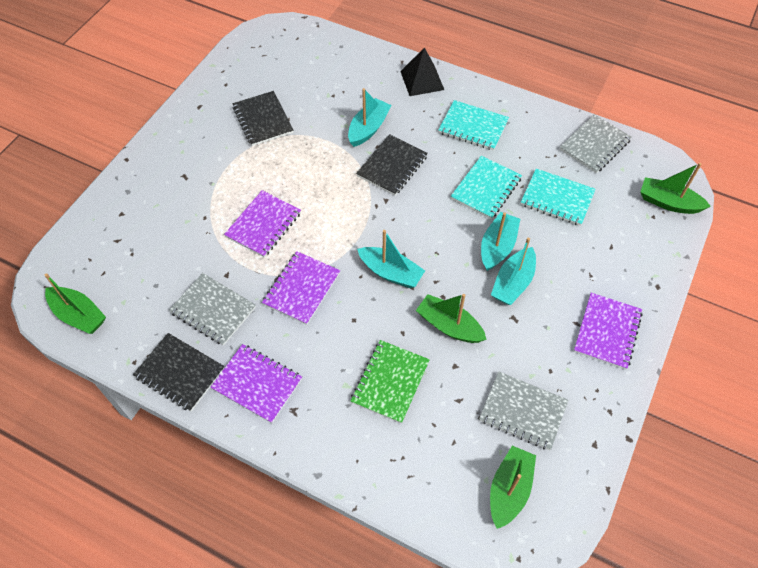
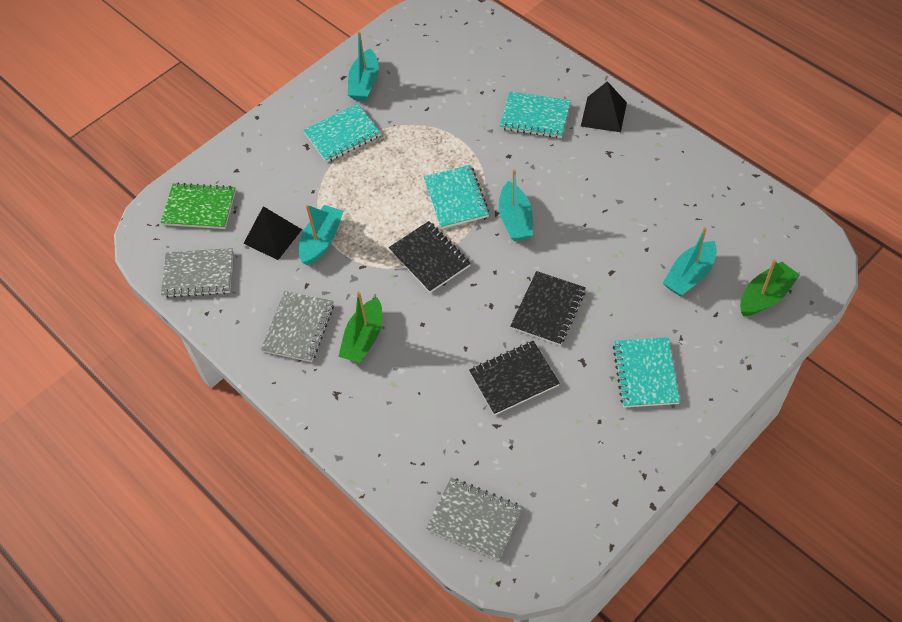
black pyramid: 1 -> 2
green boat: 4 -> 2
purple notebook: 4 -> 0
turquoise notebook: 3 -> 4

